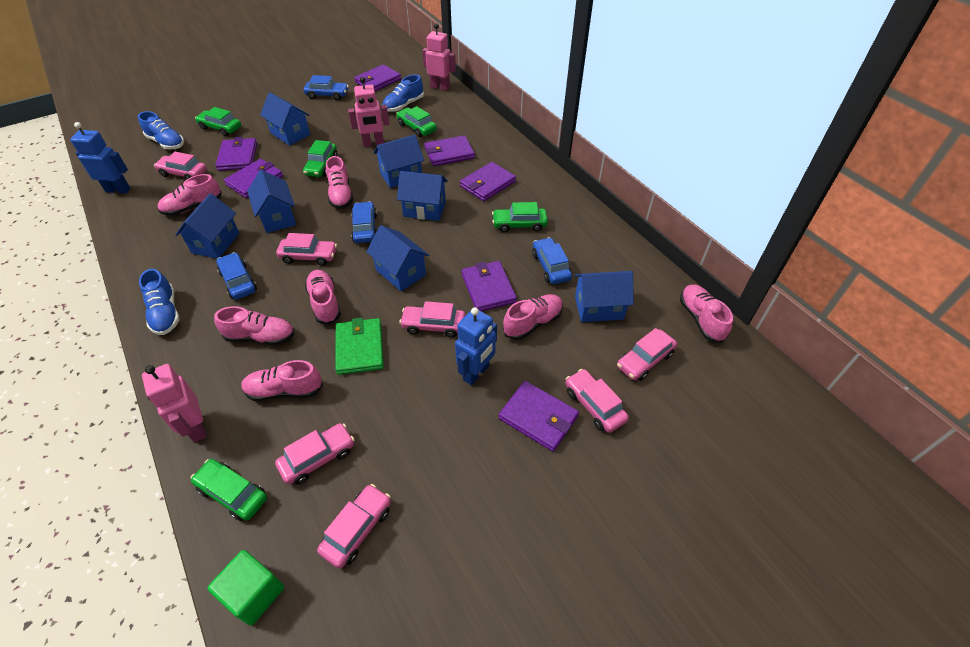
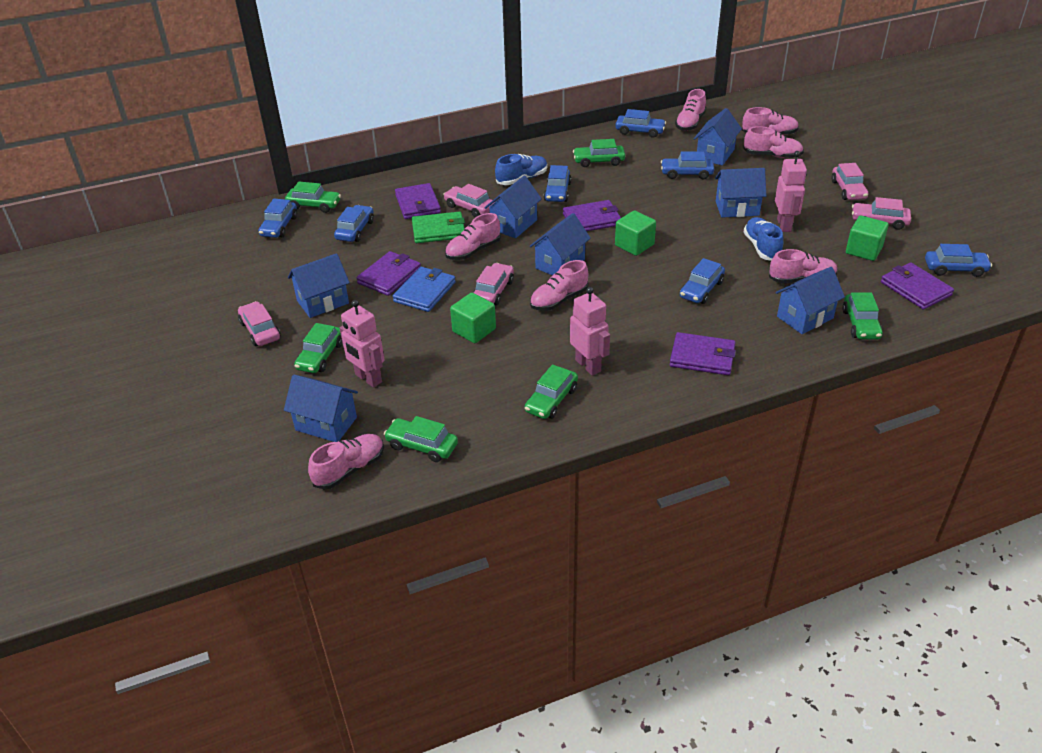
blue car: 4 -> 7
blue robot: 2 -> 0
blue shoe: 3 -> 2
blue wallet: 0 -> 1
green car: 5 -> 6
green cube: 1 -> 3
pink car: 7 -> 5
purple wallet: 7 -> 5

